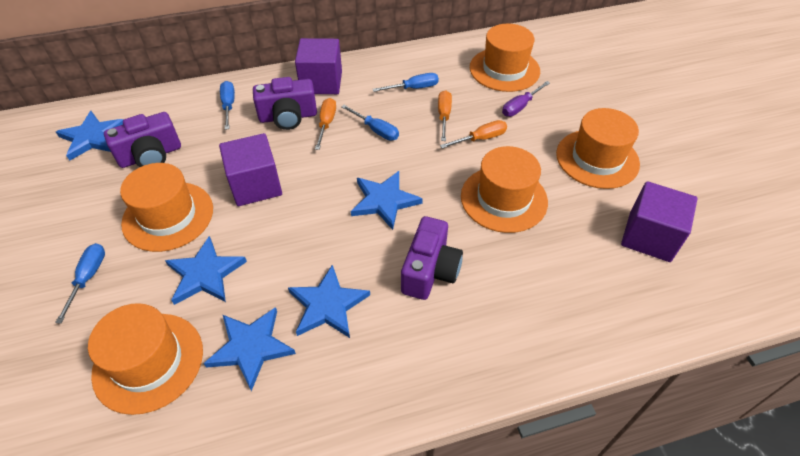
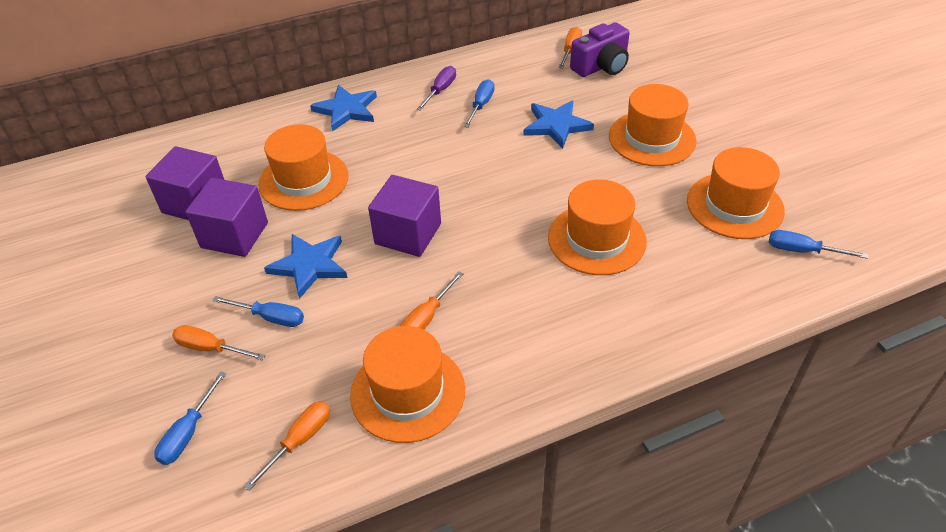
blue star: 5 -> 3
orange screwdriver: 3 -> 4
purple camera: 3 -> 1

